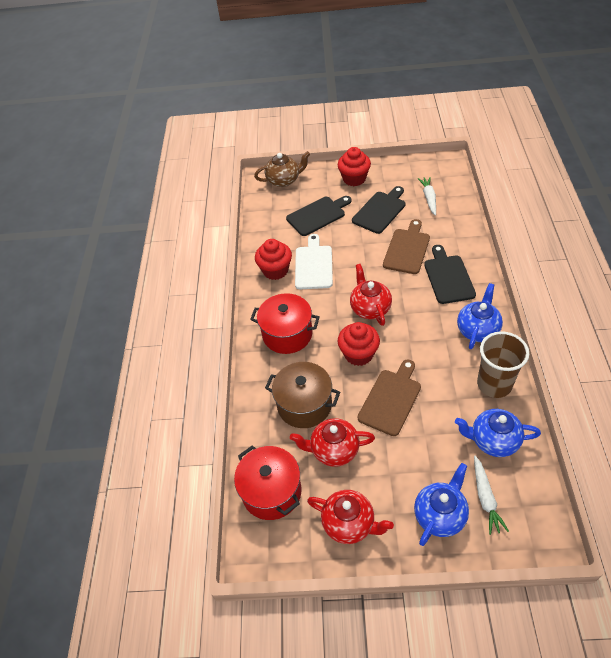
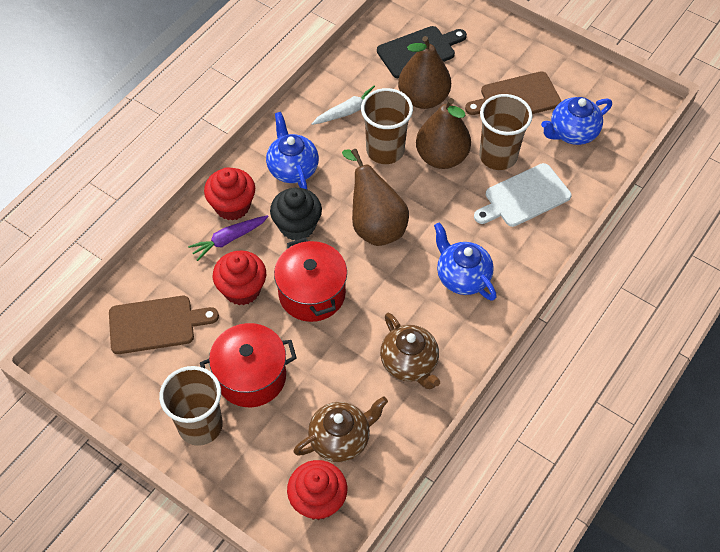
black cupcake: 0 -> 1
black cutting board: 3 -> 1
brown cup: 1 -> 3
brown pear: 0 -> 3
brown pot: 1 -> 0
brown teapot: 1 -> 2
purple carrot: 0 -> 1
red teapot: 3 -> 0
white carrot: 2 -> 1

